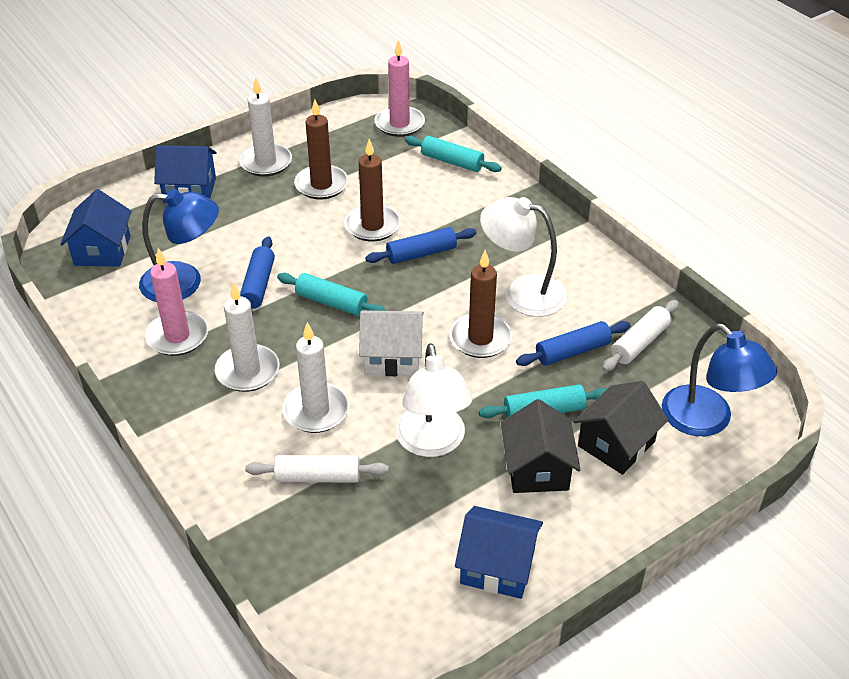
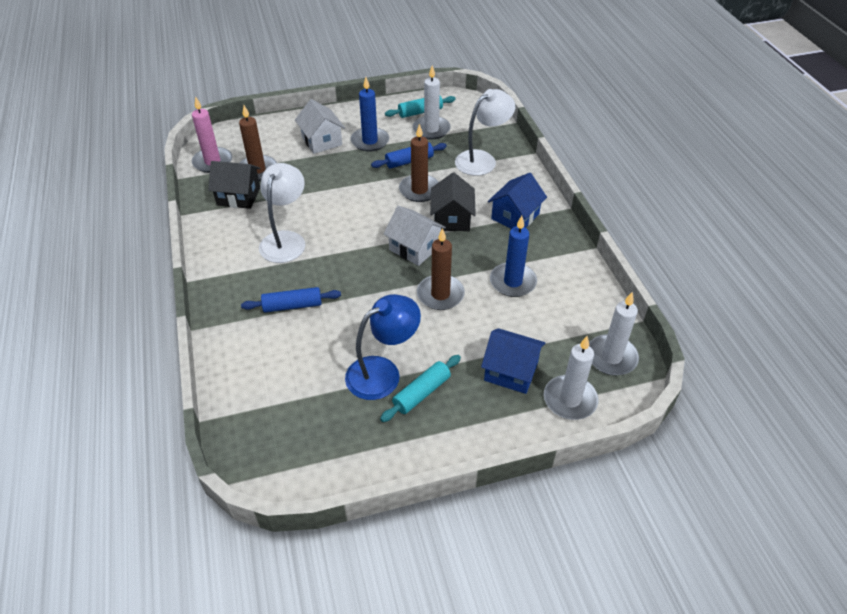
blue candle: 0 -> 2
blue house: 3 -> 2
blue lamp: 2 -> 1
blue rolling pin: 3 -> 2
pink candle: 2 -> 1
turquoise rolling pin: 3 -> 2
white house: 1 -> 2
white rolling pin: 2 -> 0

